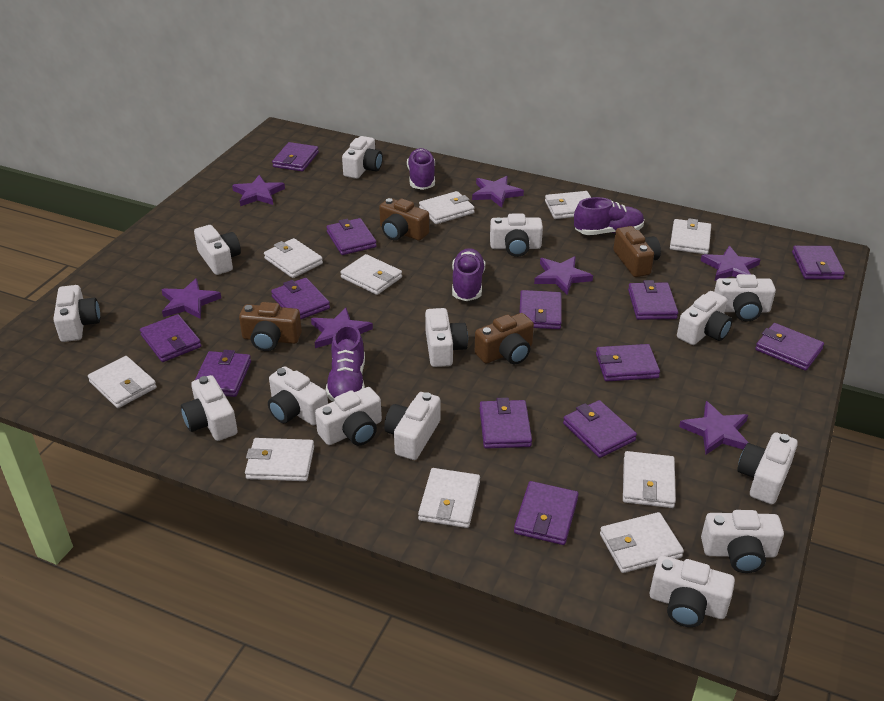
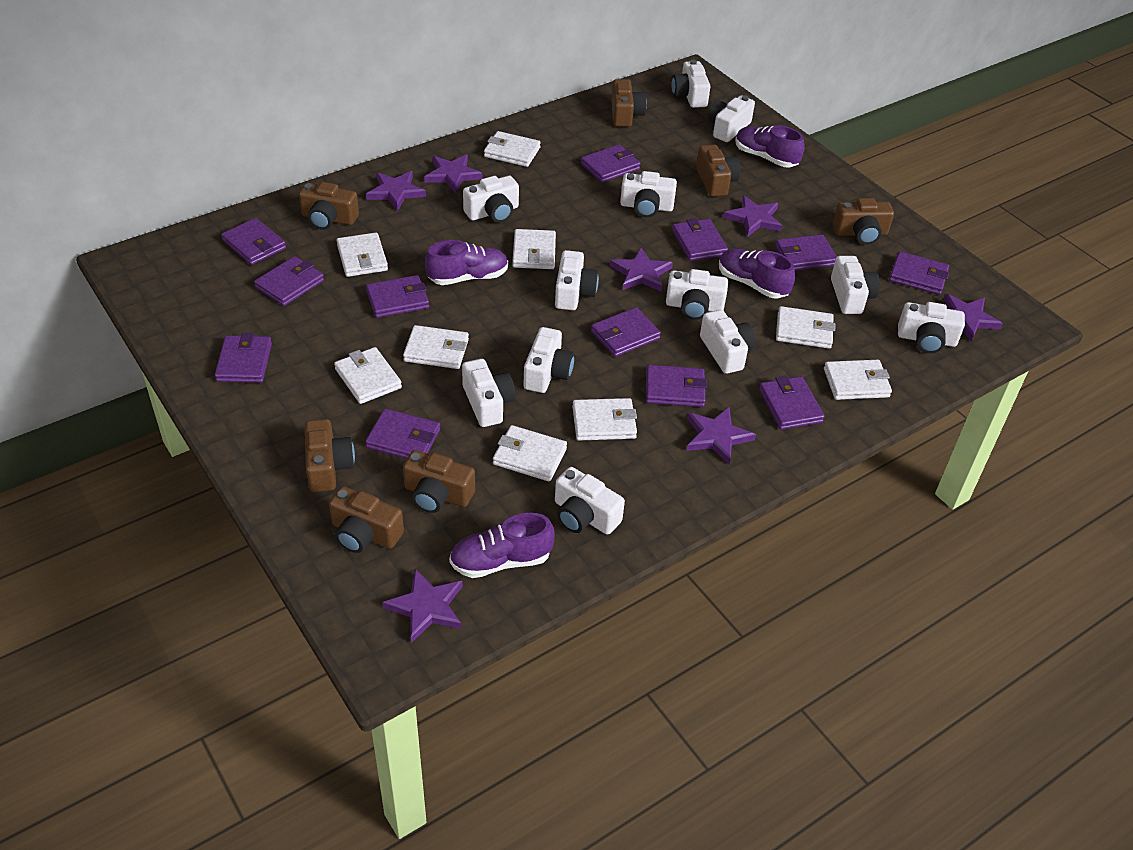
brown camera: 4 -> 7
purple wallet: 13 -> 12
white camera: 14 -> 12
white wallet: 10 -> 9

